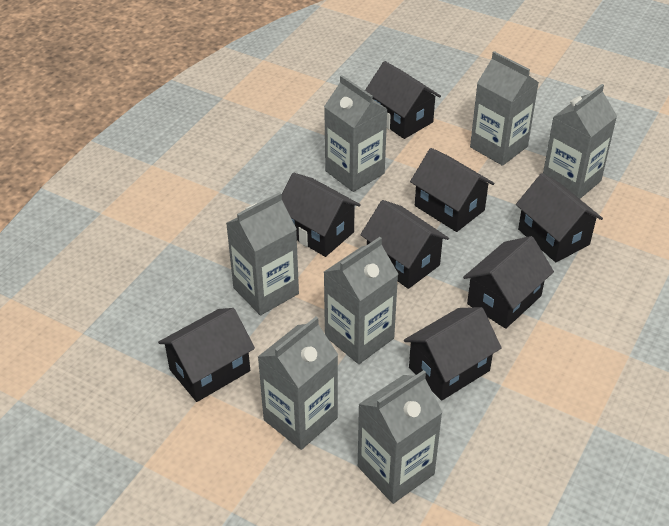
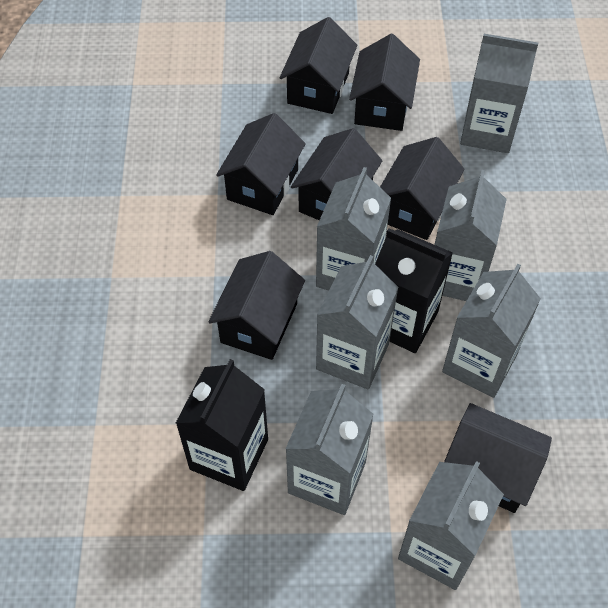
black carton: 0 -> 2
black house: 8 -> 7

